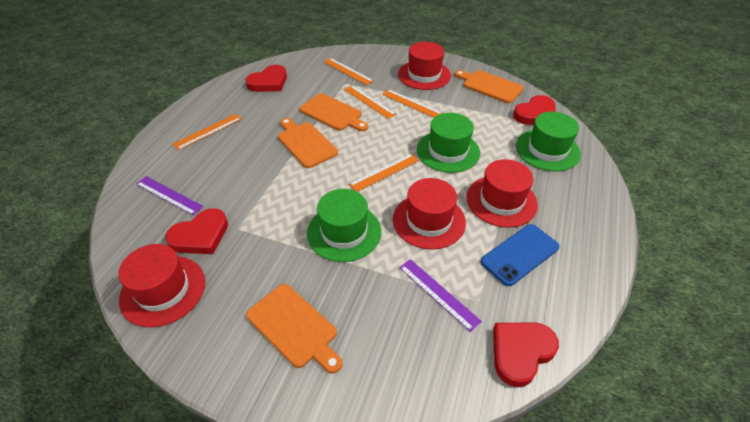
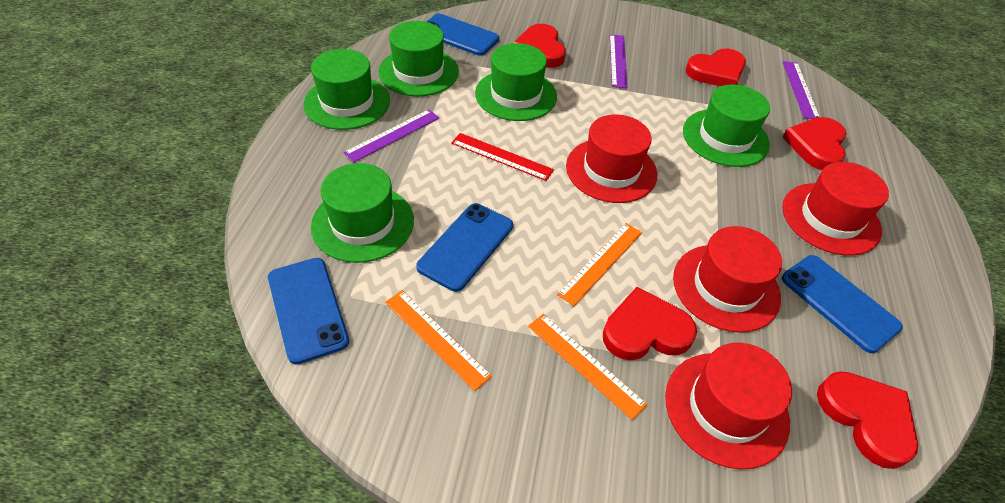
blue phone: 1 -> 4
green hat: 3 -> 5
orange cutting board: 4 -> 0
orange ruler: 5 -> 3
purple ruler: 2 -> 3
red heart: 4 -> 5
red ruler: 0 -> 1

